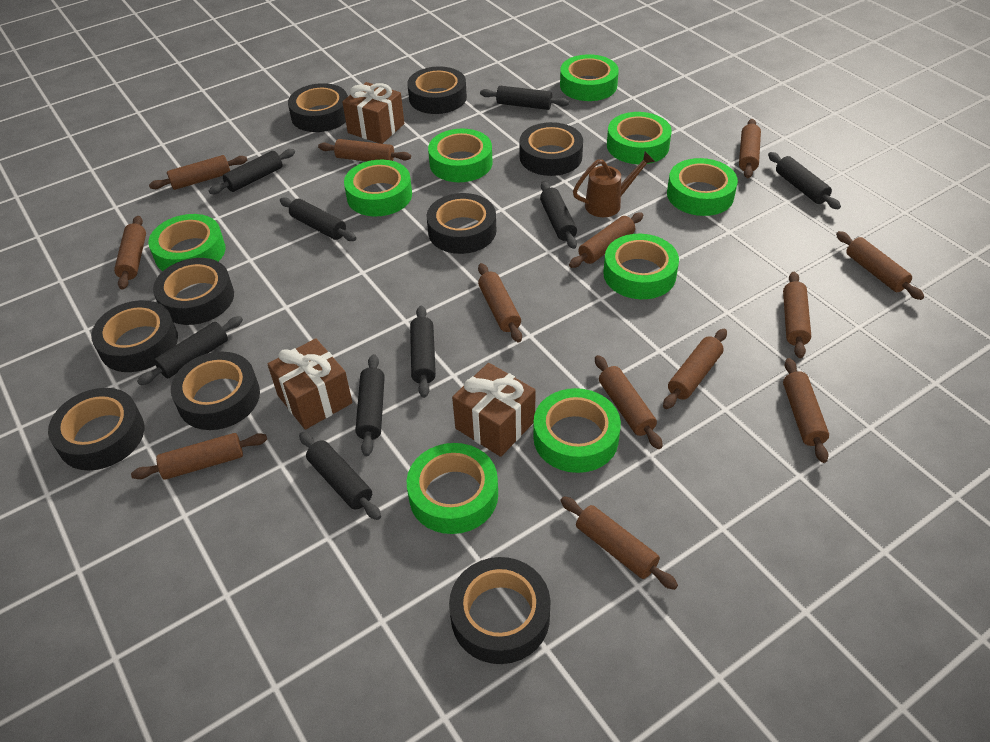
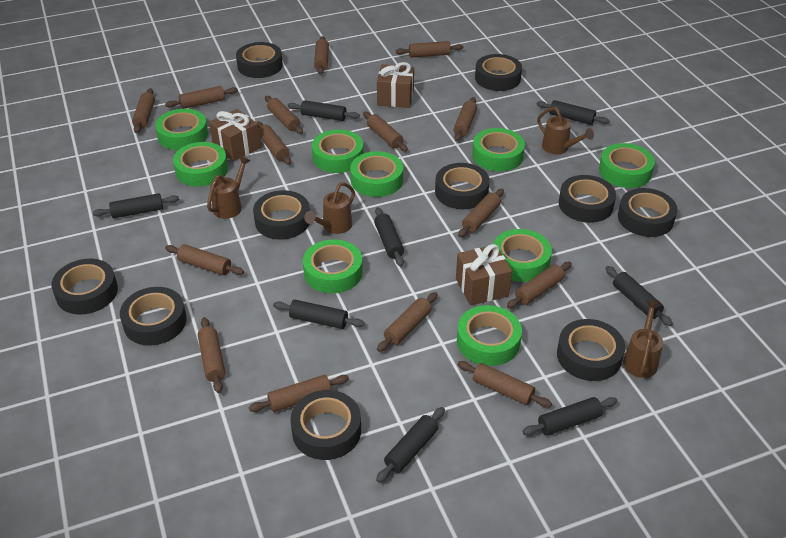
black rolling pin: 9 -> 8
black tape: 9 -> 10
brown rolling pin: 13 -> 15
brown watering can: 1 -> 4

